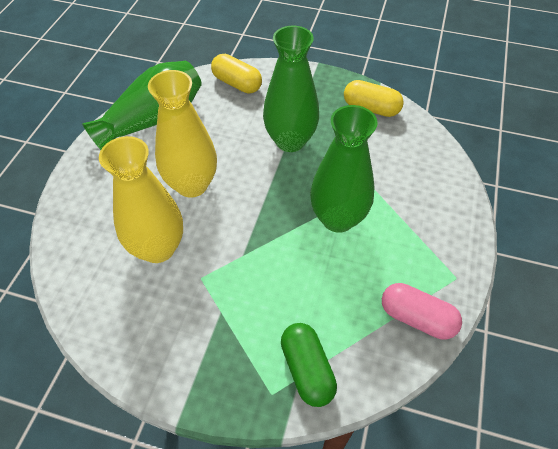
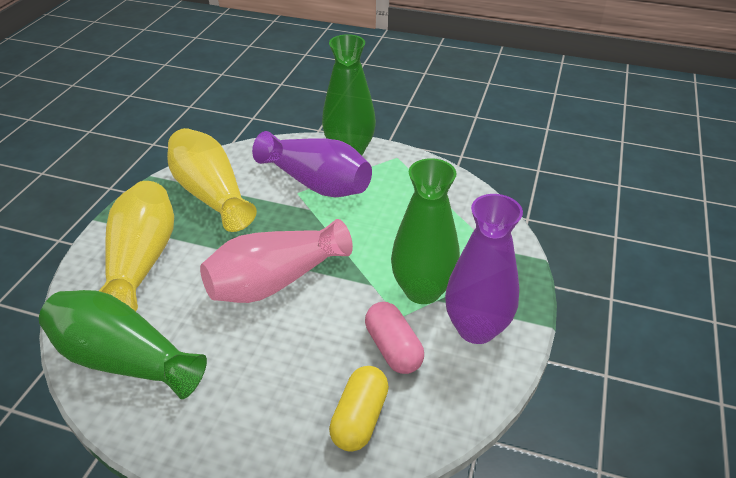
green capsule: 1 -> 0
pink vase: 0 -> 1
purple vase: 0 -> 2
yellow capsule: 2 -> 1

